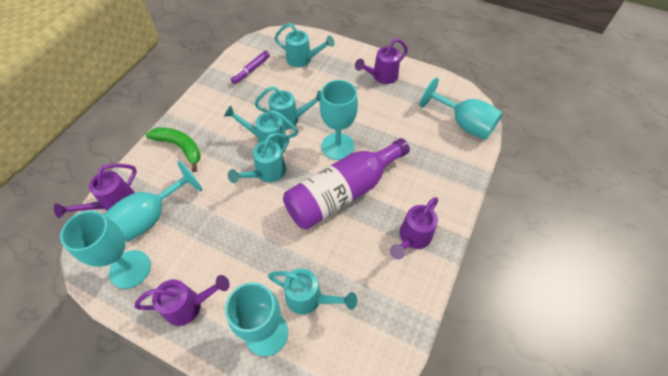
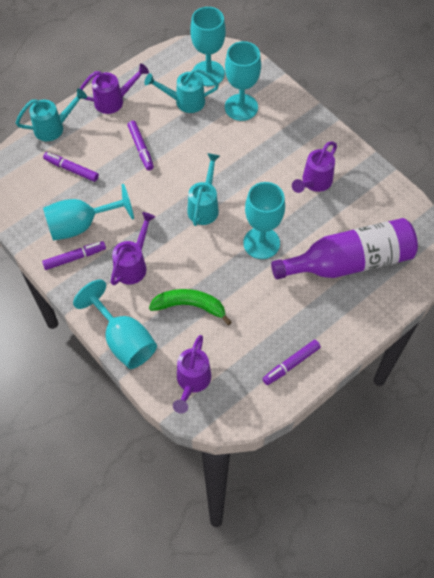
purple marker: 1 -> 4
turquoise watering can: 5 -> 3

